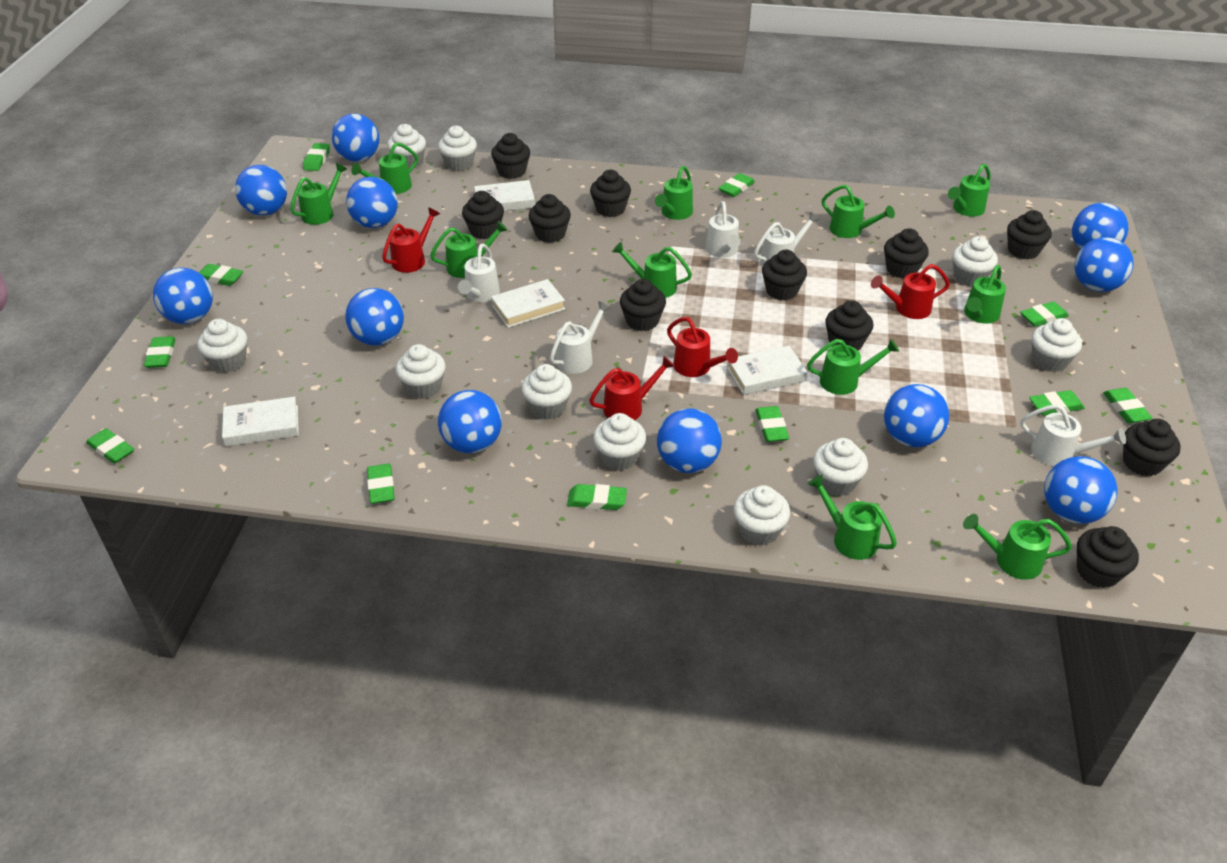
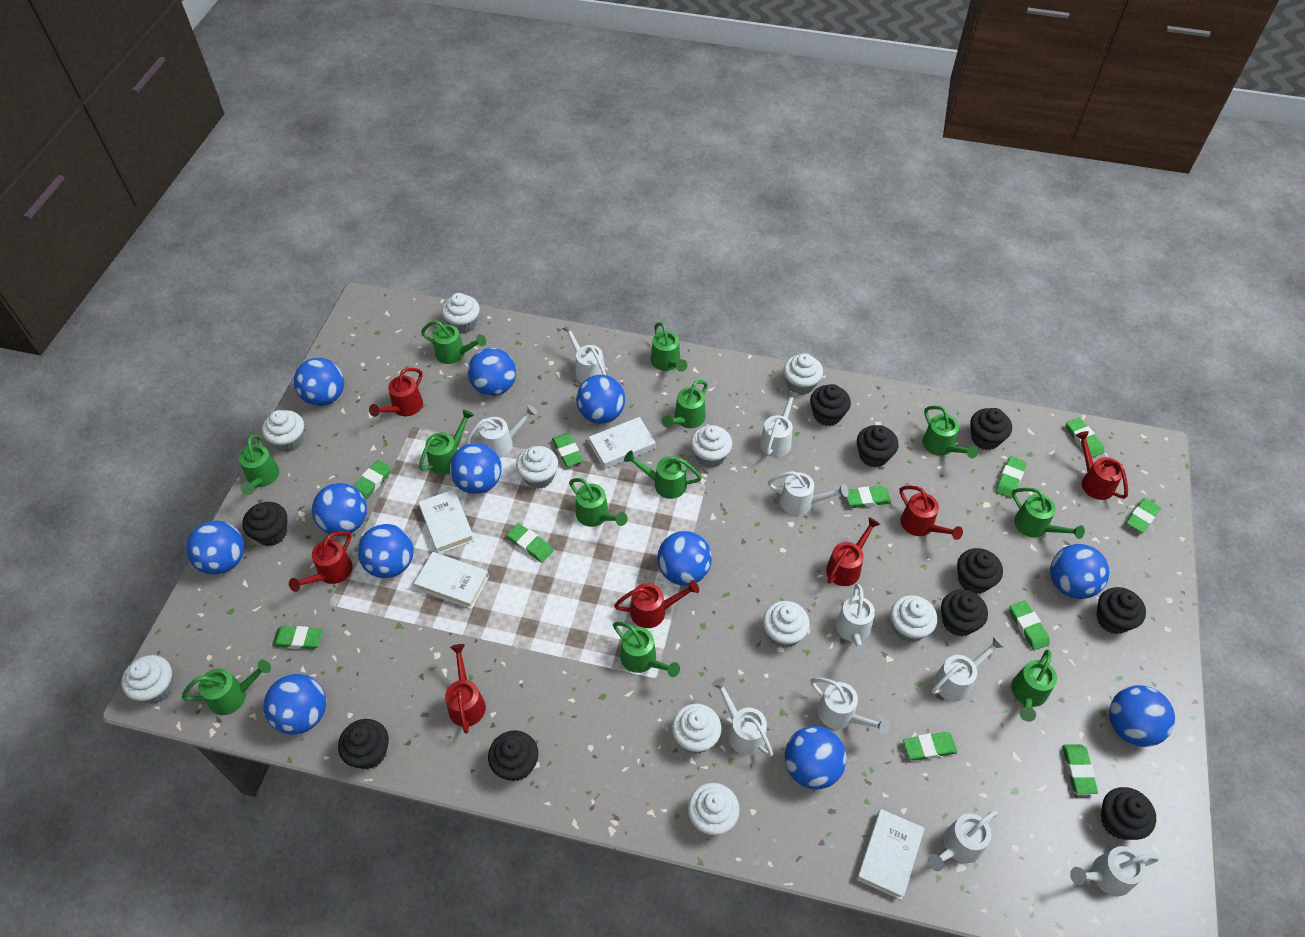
black cupcake: 11 -> 10
blue ball: 11 -> 12
green watering can: 11 -> 12
red watering can: 4 -> 7
white watering can: 5 -> 10

